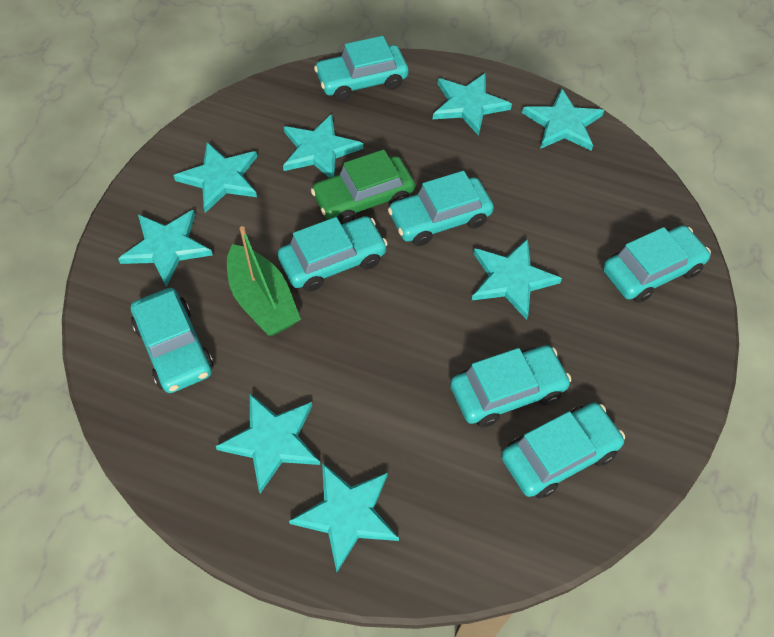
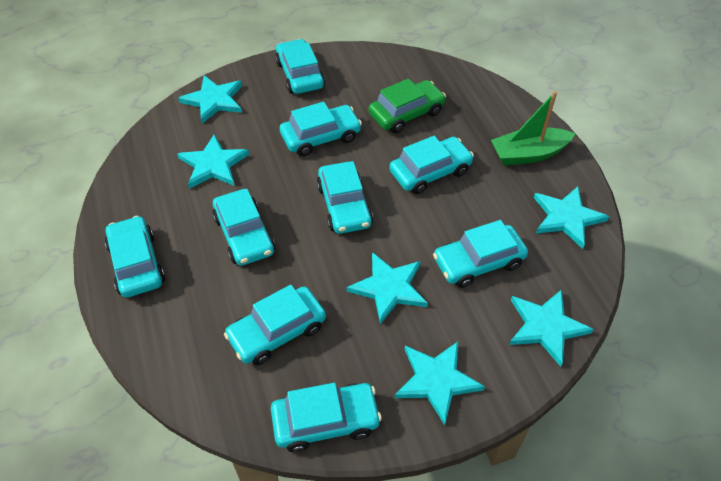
turquoise car: 7 -> 9
turquoise star: 8 -> 6

